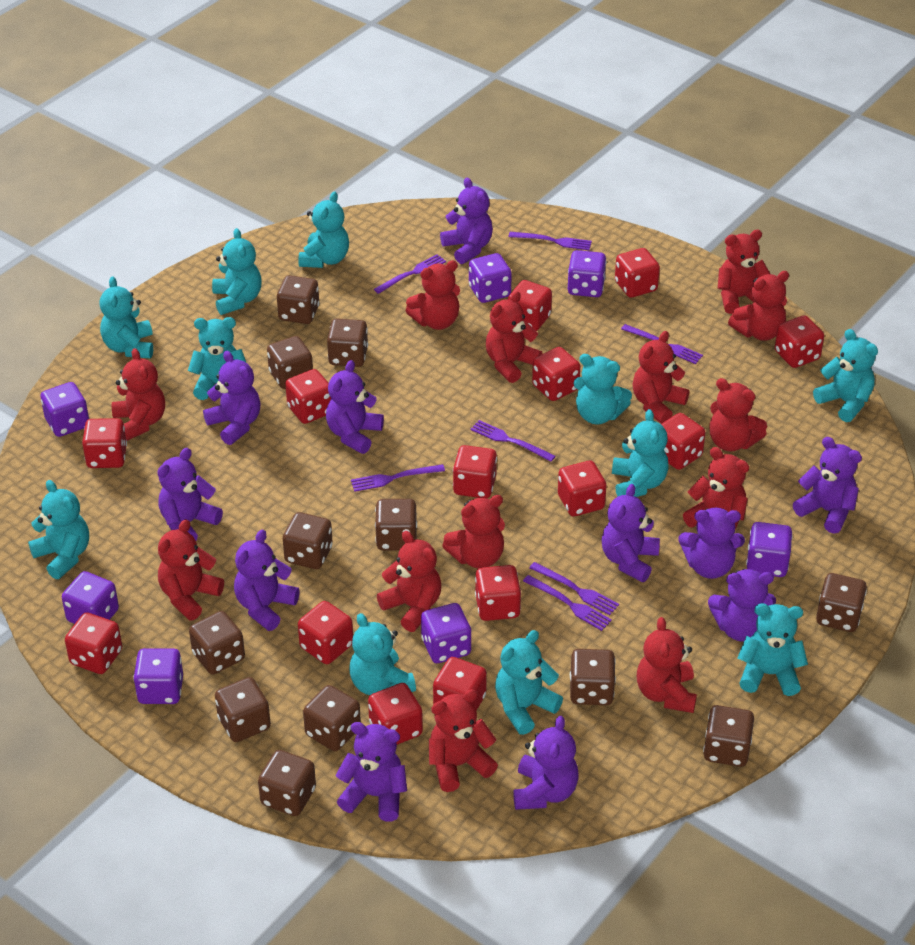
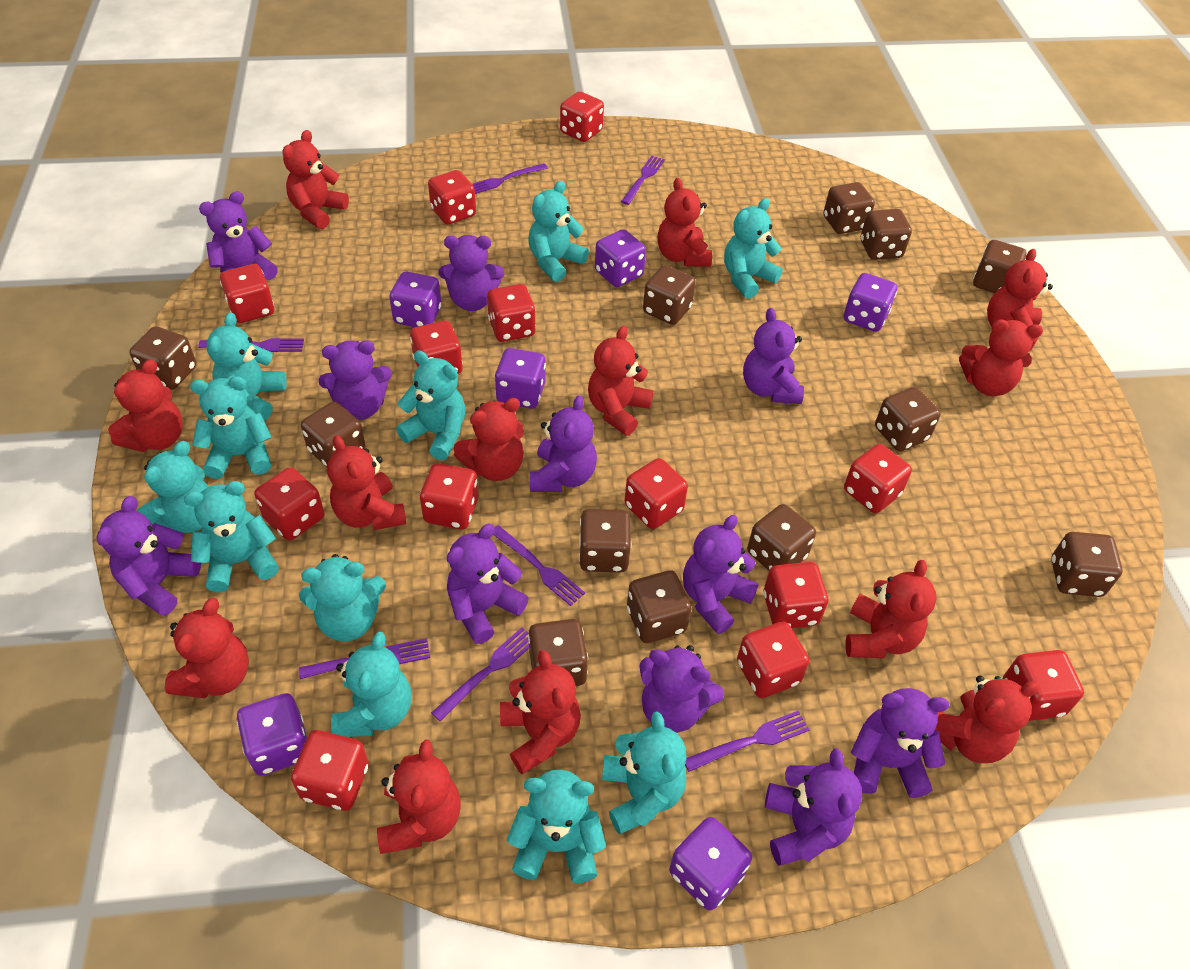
purple dice: 7 -> 6
red dice: 14 -> 13

